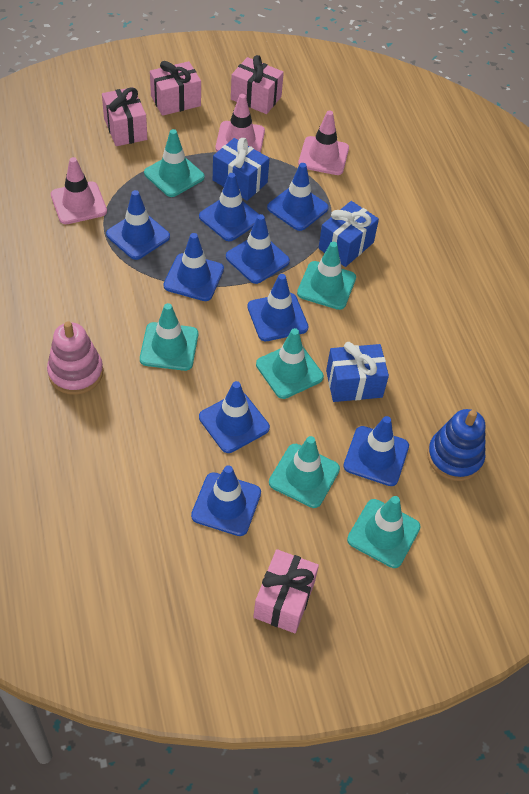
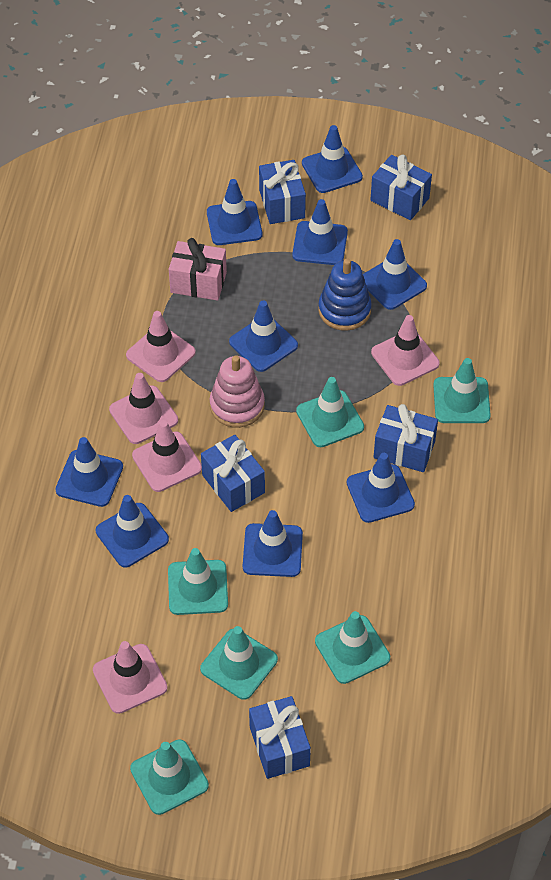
blue gift: 3 -> 5
pink gift: 4 -> 1
pink traffic cone: 3 -> 5

